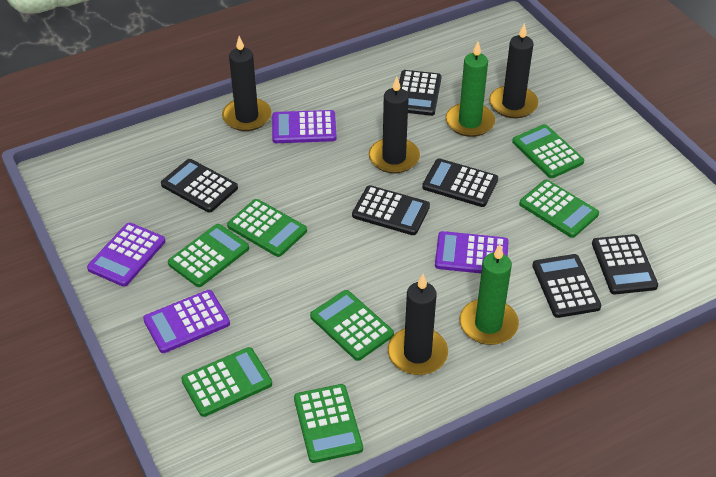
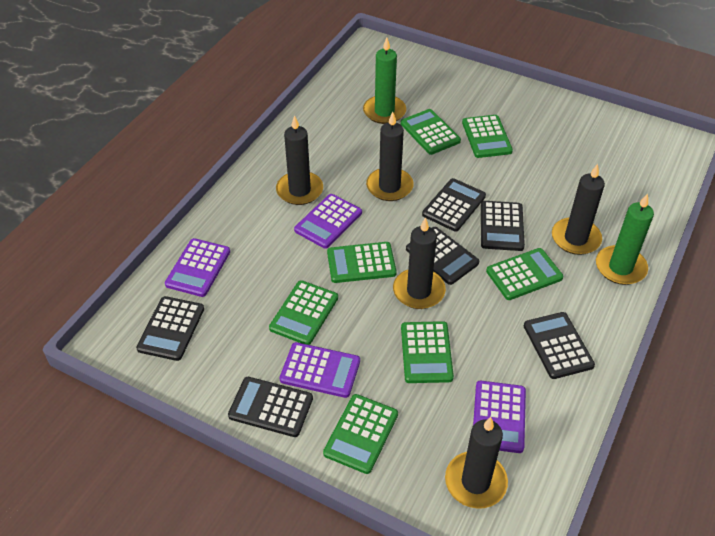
black candle: 4 -> 5

